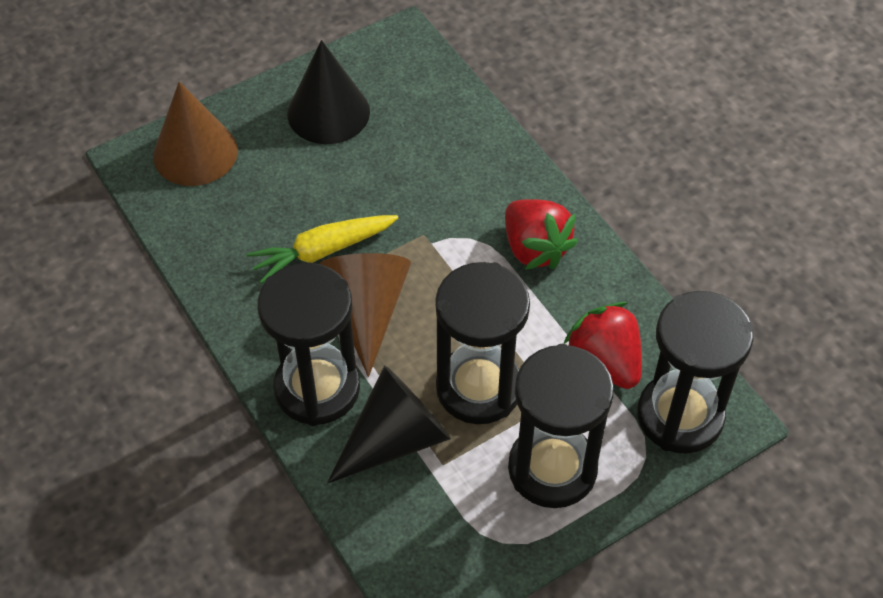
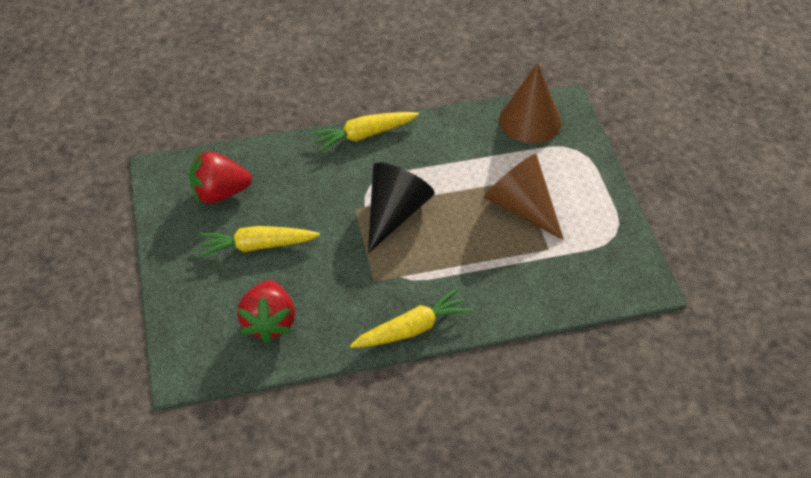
black cone: 2 -> 1
black hourglass: 4 -> 0
yellow carrot: 1 -> 3

